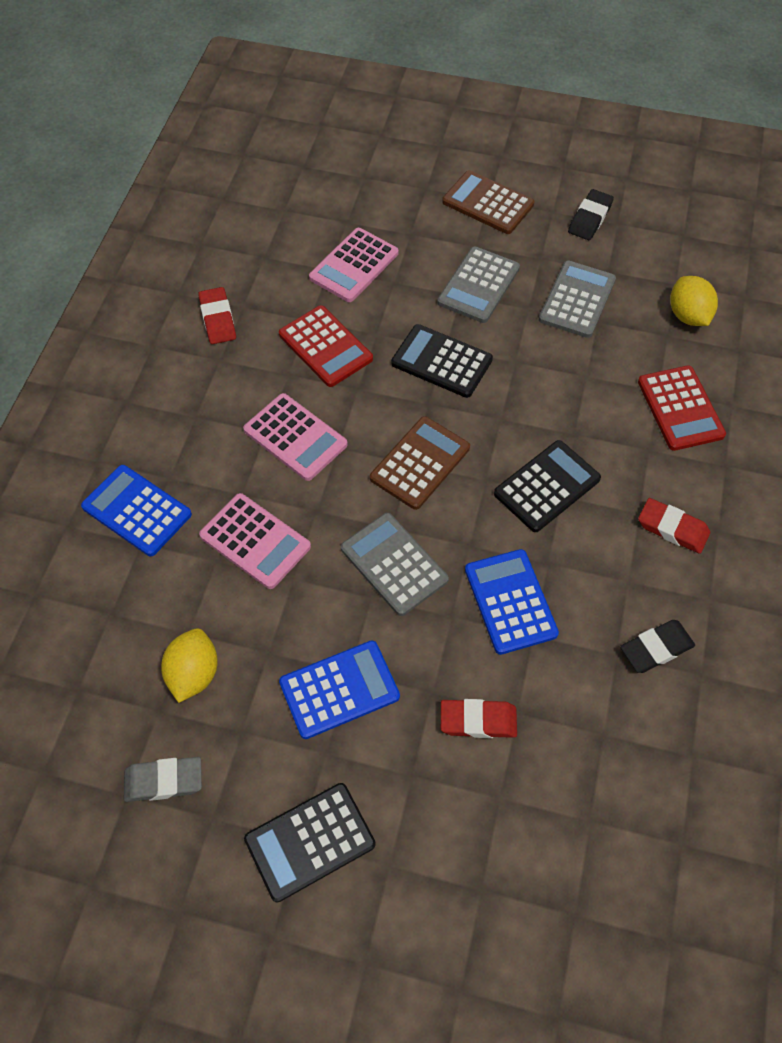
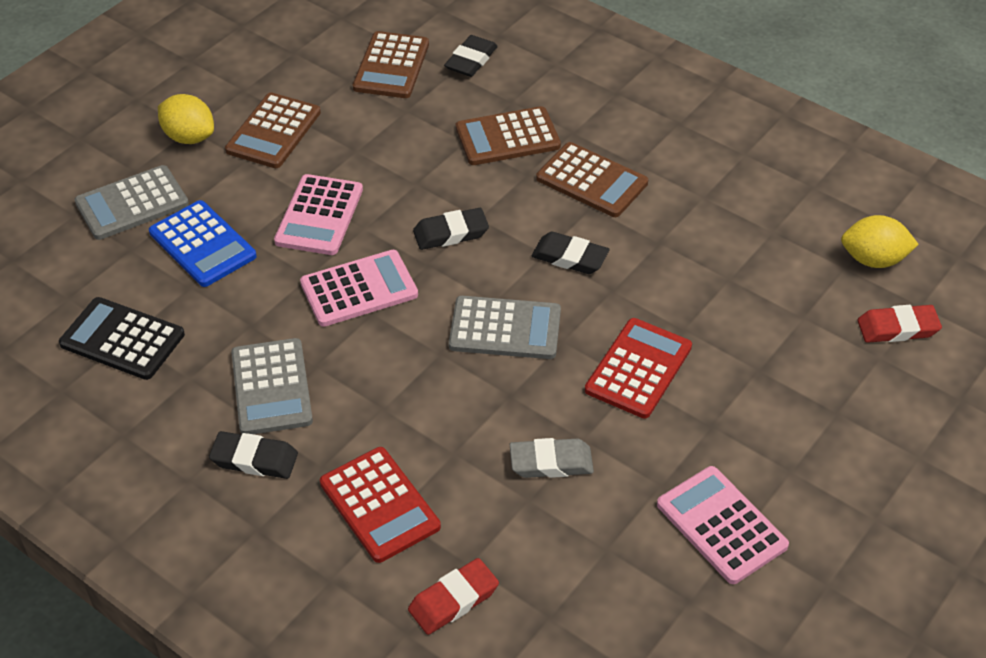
black calculator: 3 -> 1
black eraser: 2 -> 4
blue calculator: 3 -> 1
brown calculator: 2 -> 4
red eraser: 3 -> 2

